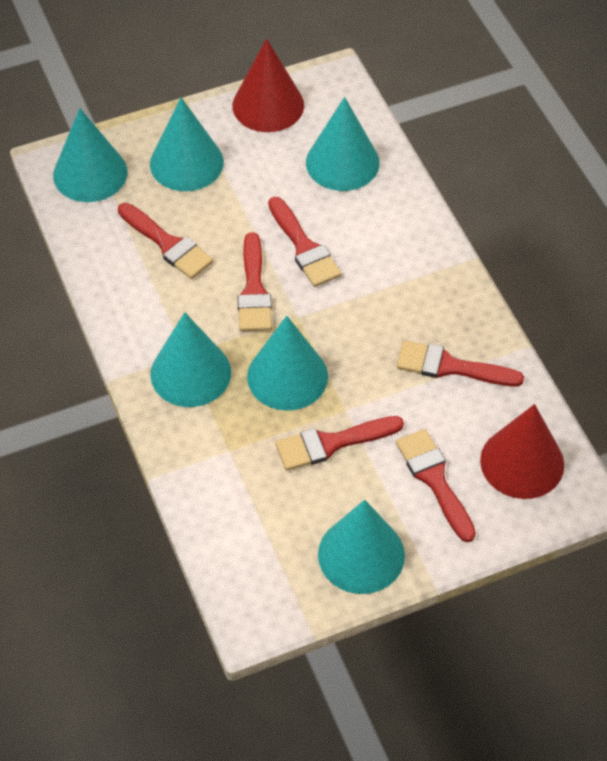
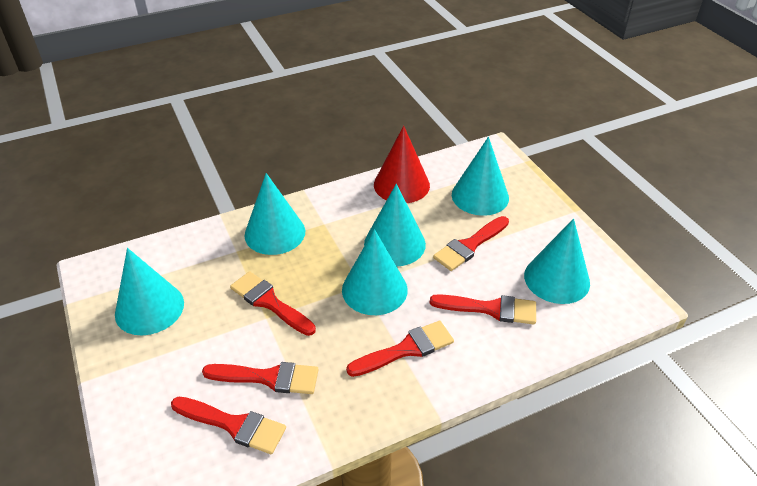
red cone: 2 -> 1

